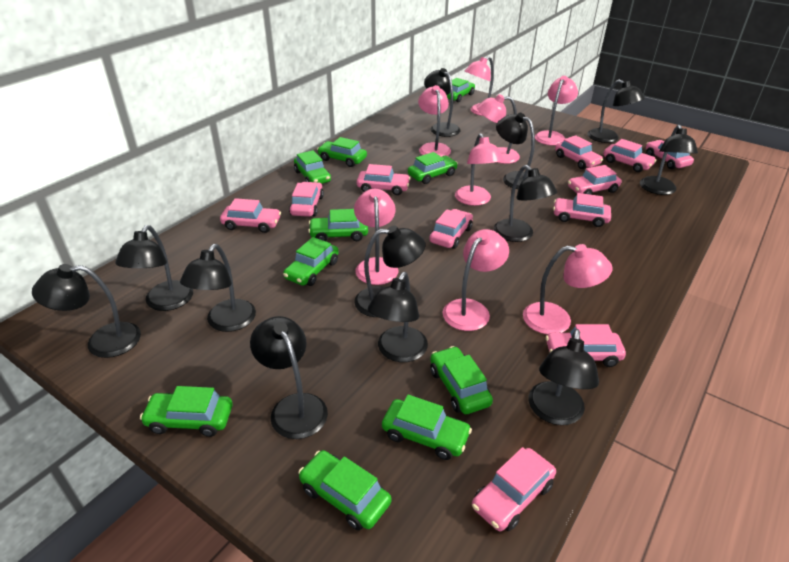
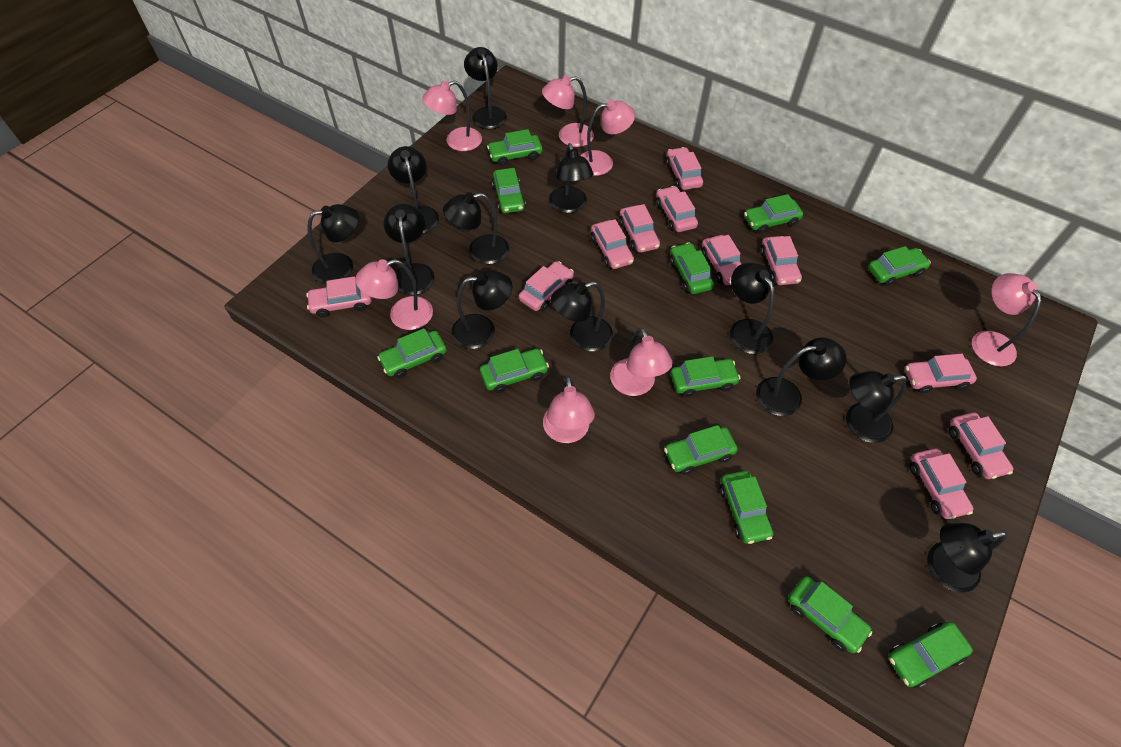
green car: 10 -> 12
pink lamp: 8 -> 7

